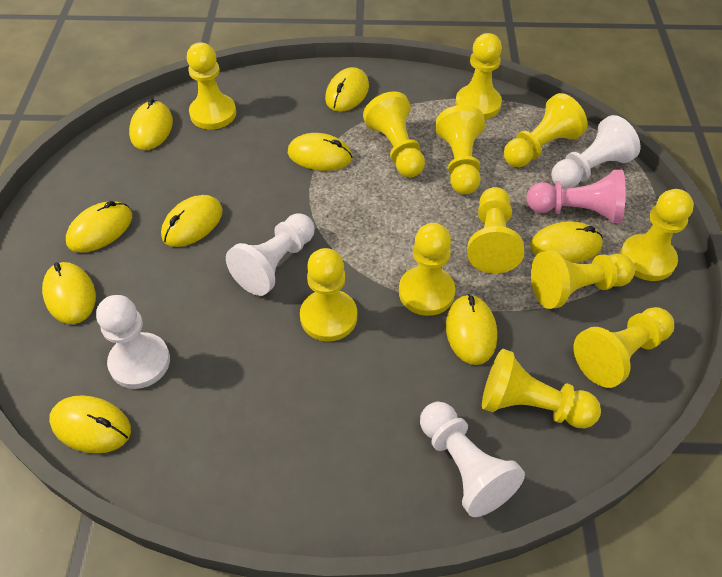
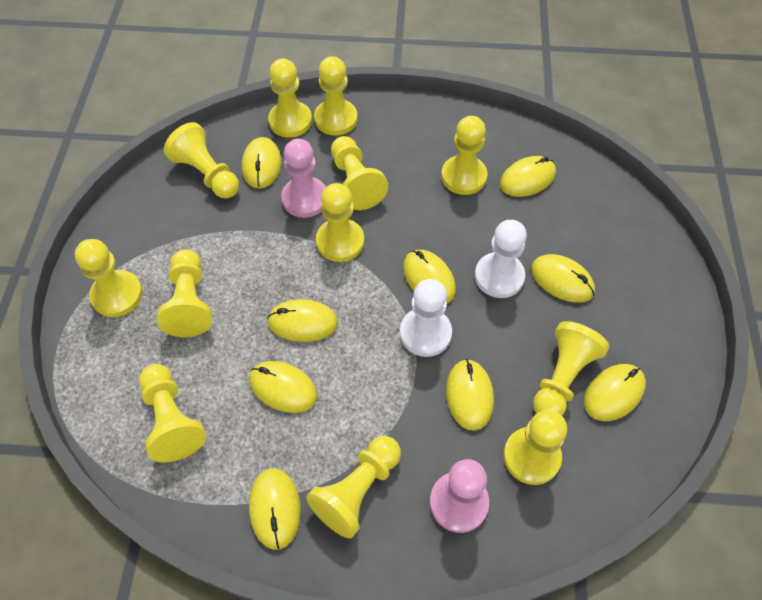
pink pawn: 1 -> 2
white pawn: 4 -> 2

